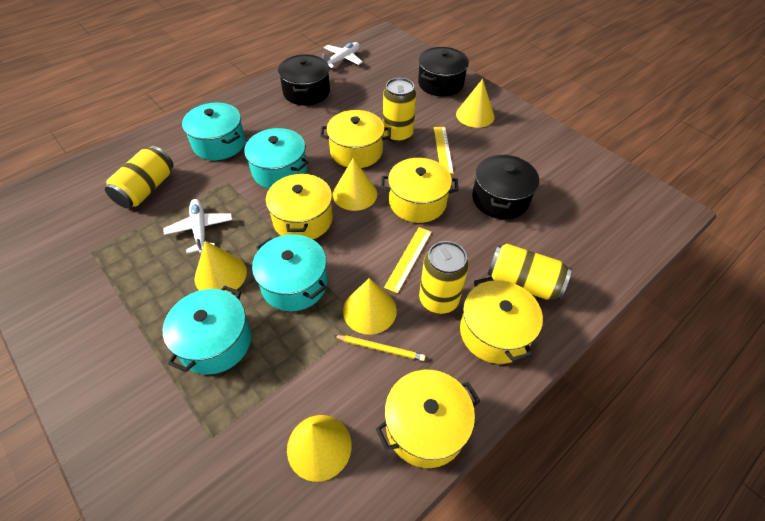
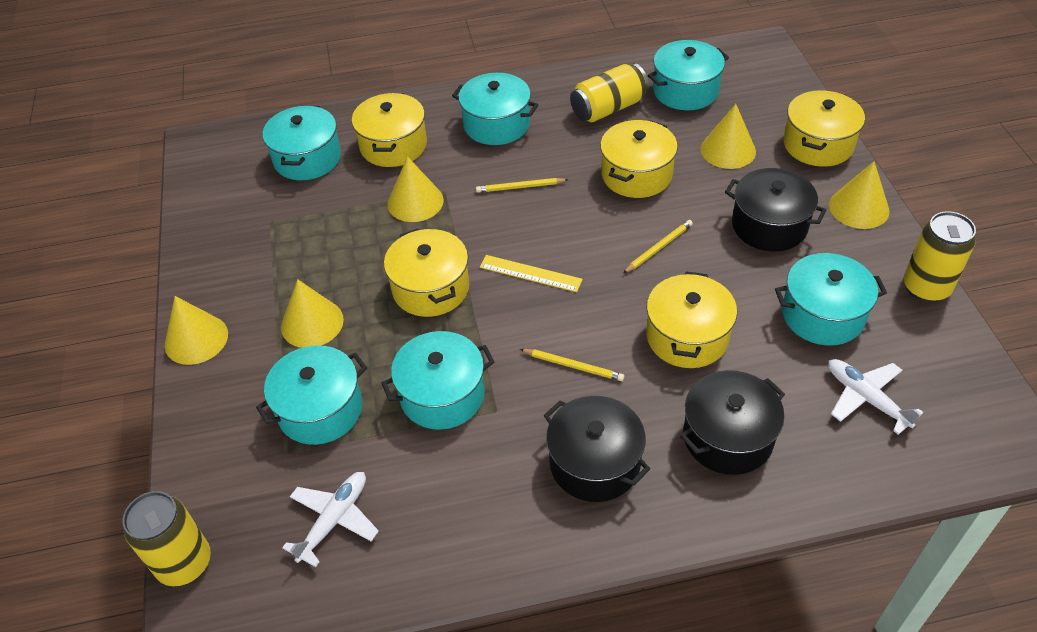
turquoise pot: 4 -> 6
yellow can: 4 -> 3
yellow pencil: 1 -> 3
yellow ruler: 2 -> 1

